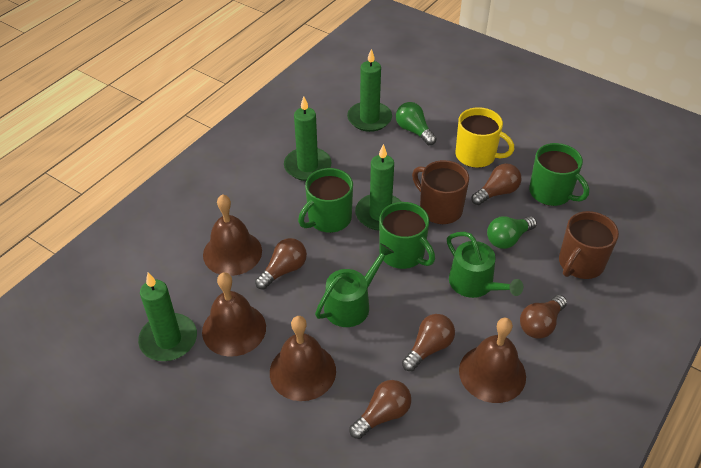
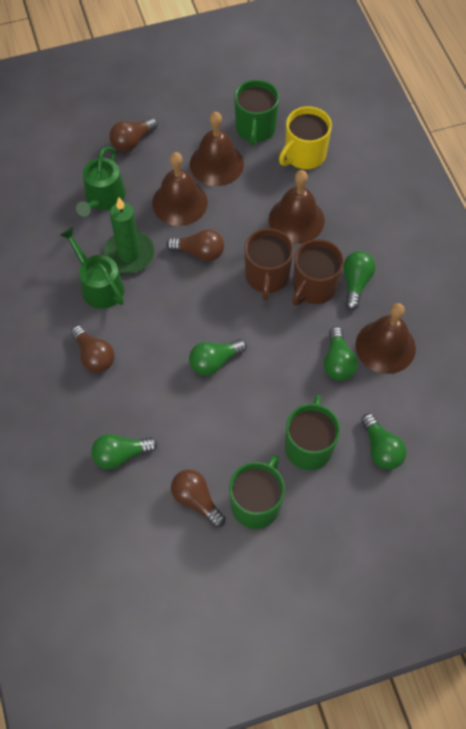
brown light bulb: 5 -> 4
green candle: 4 -> 1
green light bulb: 2 -> 5

